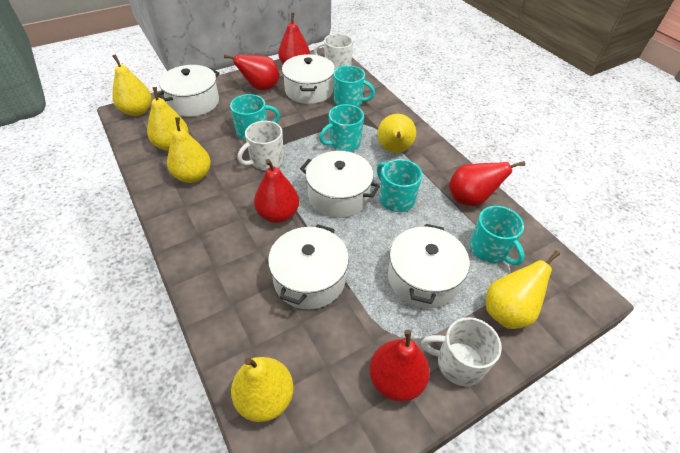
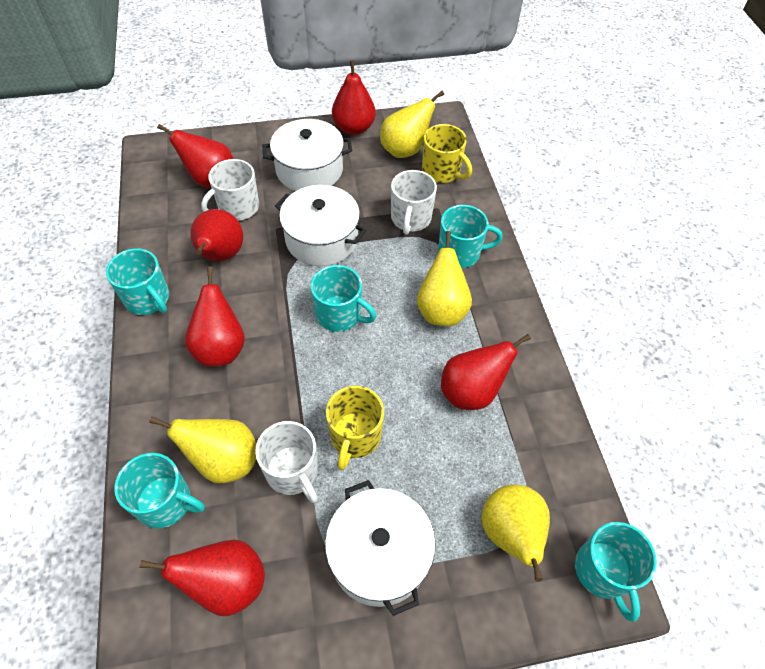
red pear: 5 -> 6
white pot: 5 -> 3
yellow mug: 0 -> 2
yellow pear: 6 -> 4

